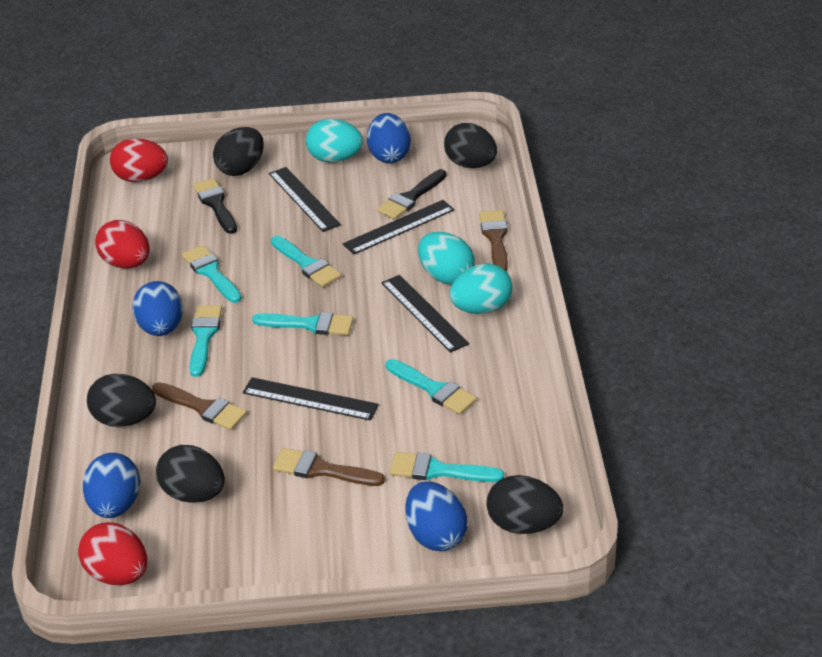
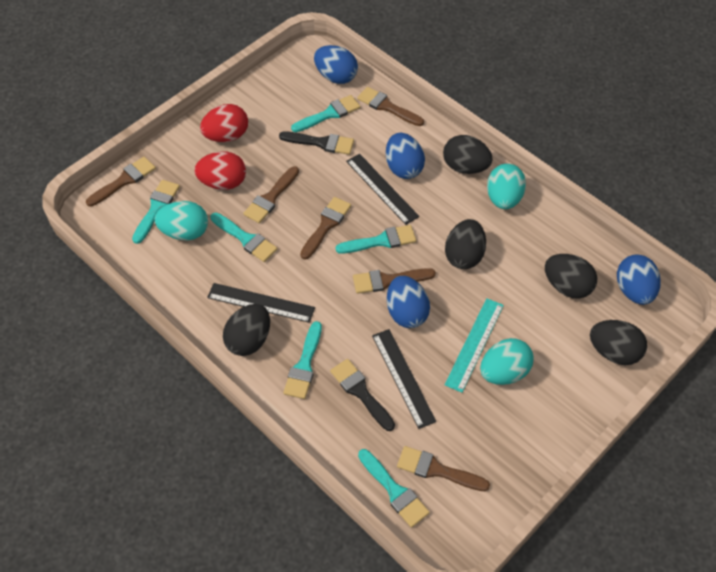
black ruler: 4 -> 3
brown brush: 3 -> 6
red egg: 3 -> 2
turquoise ruler: 0 -> 1

